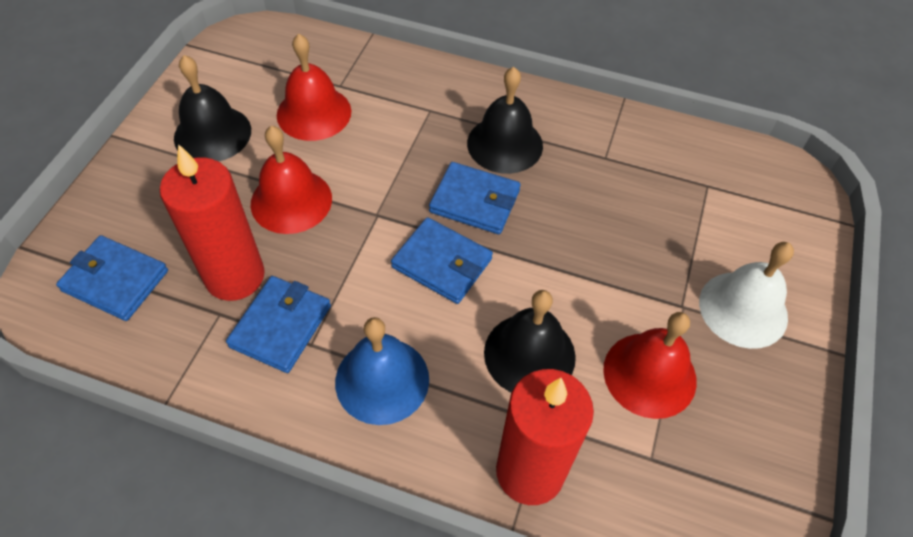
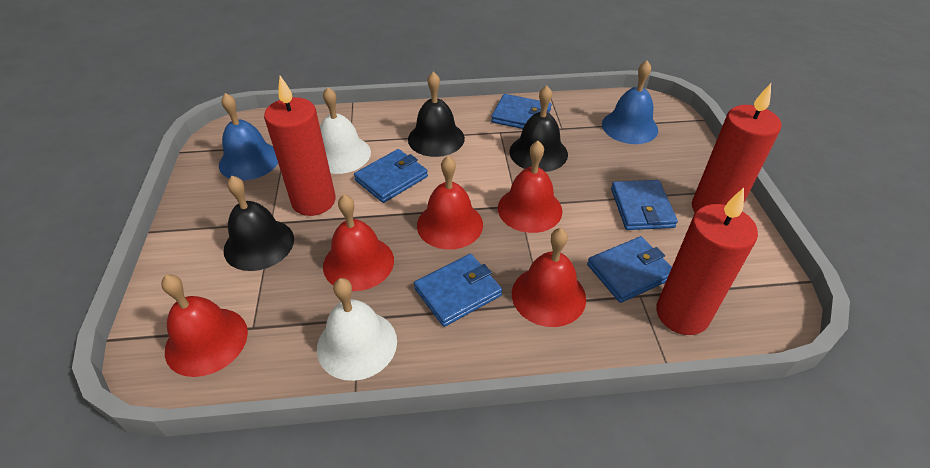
blue bell: 1 -> 2
blue wallet: 4 -> 5
red bell: 3 -> 5
red candle: 2 -> 3
white bell: 1 -> 2

